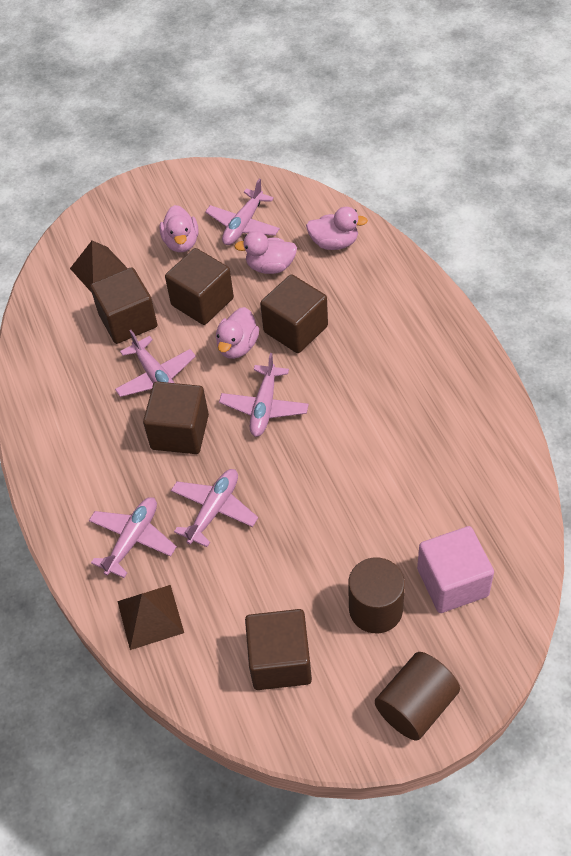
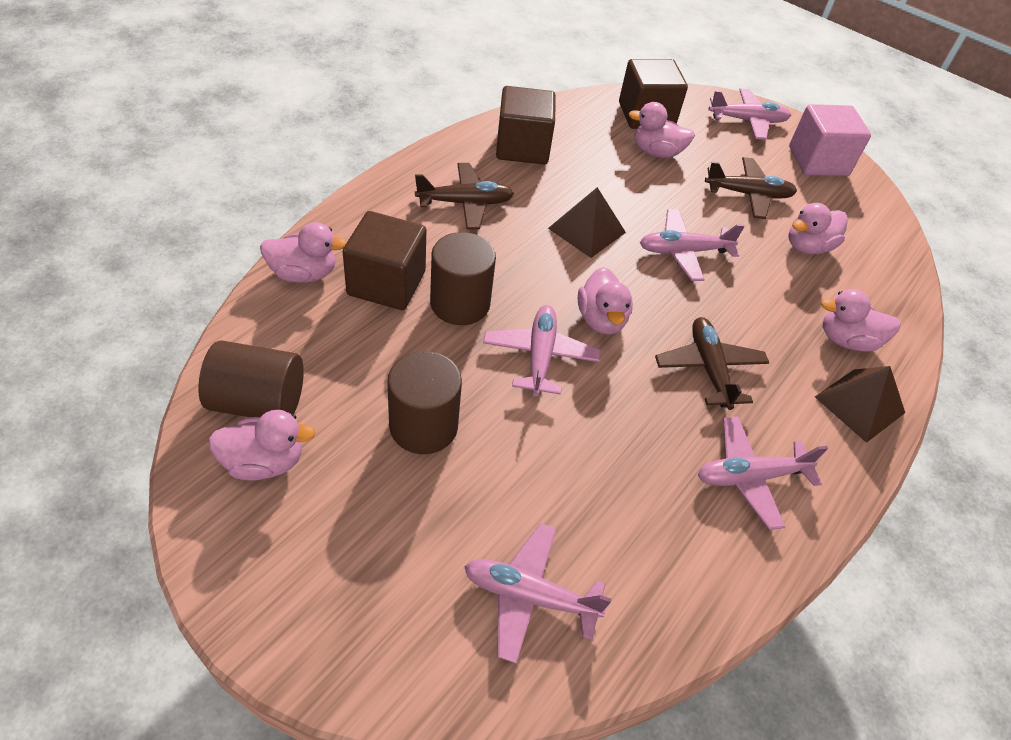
brown cube: 5 -> 3
brown cylinder: 2 -> 3
brown plane: 0 -> 3
pink duck: 4 -> 6

